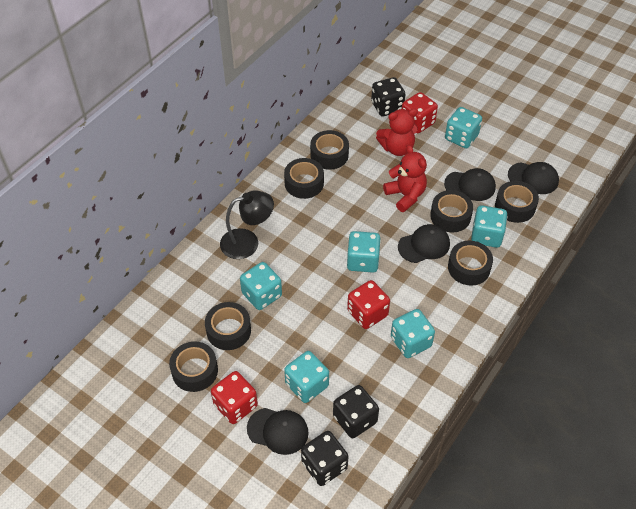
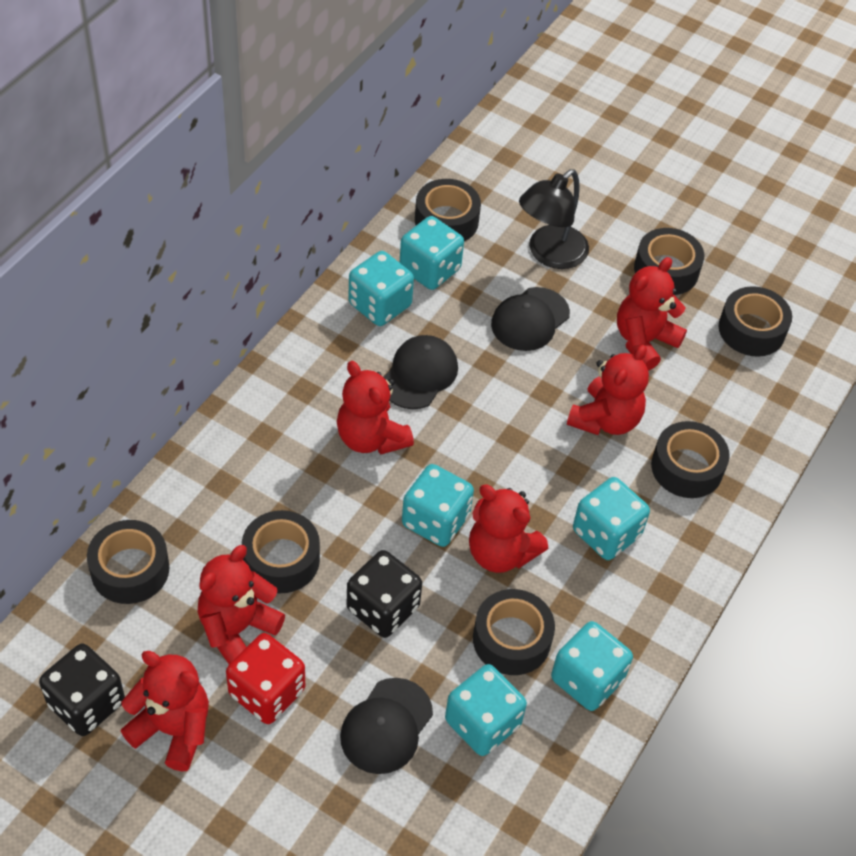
black cap: 4 -> 3
black dice: 3 -> 2
red dice: 3 -> 1
red teddy bear: 2 -> 6

